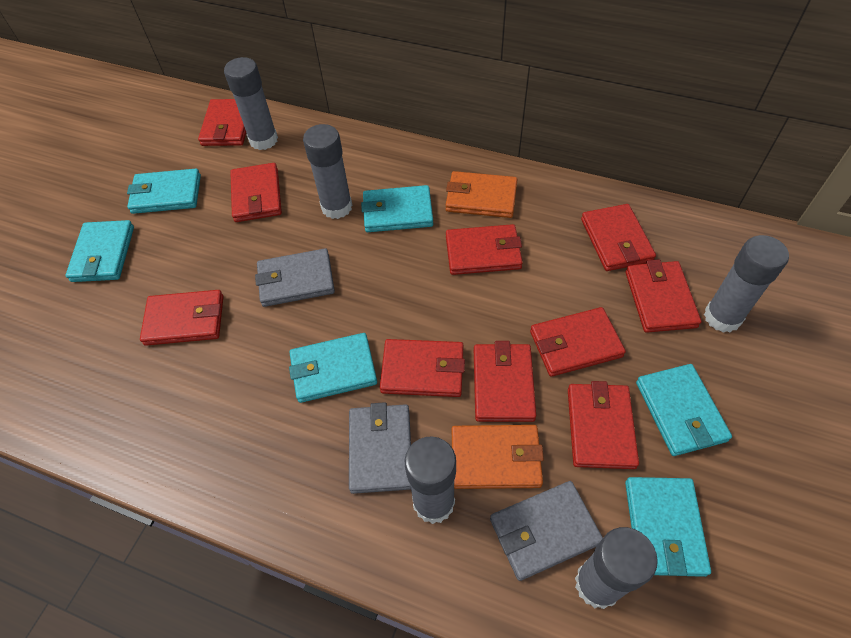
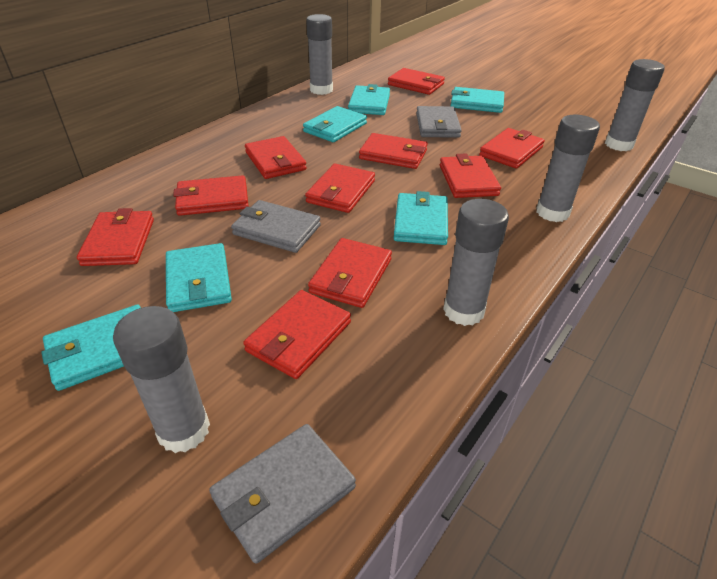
orange wallet: 2 -> 0

